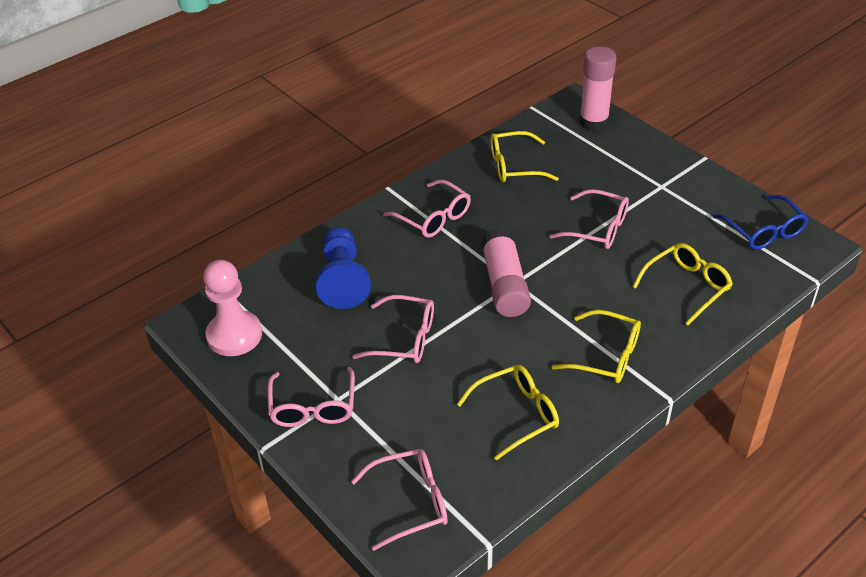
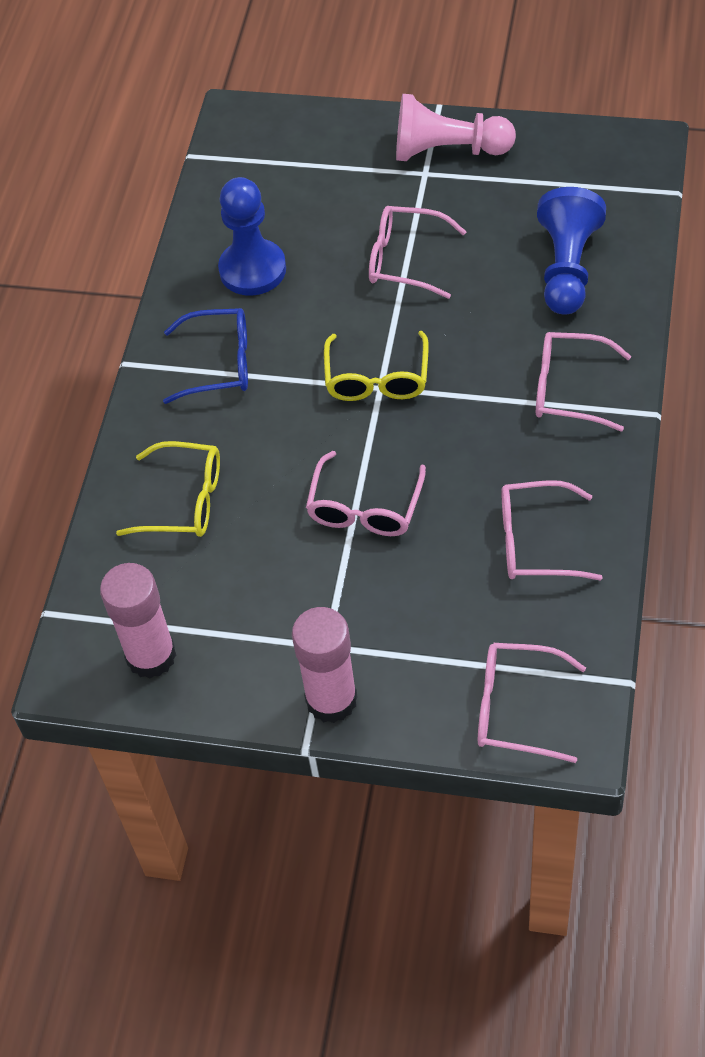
blue pawn: 1 -> 2
yellow glasses: 4 -> 2

